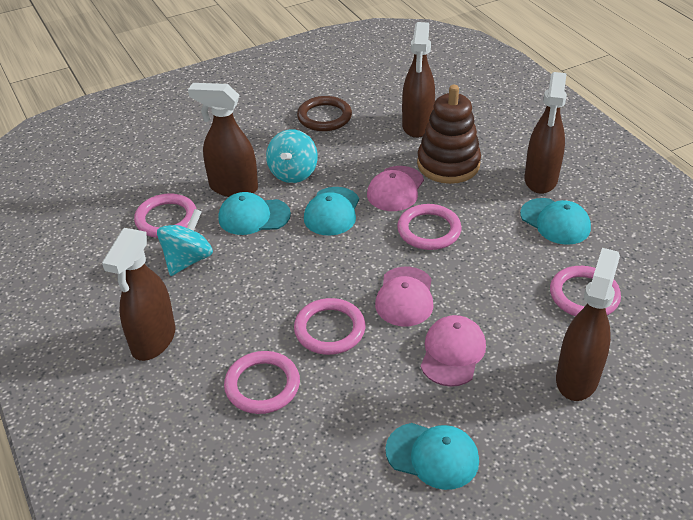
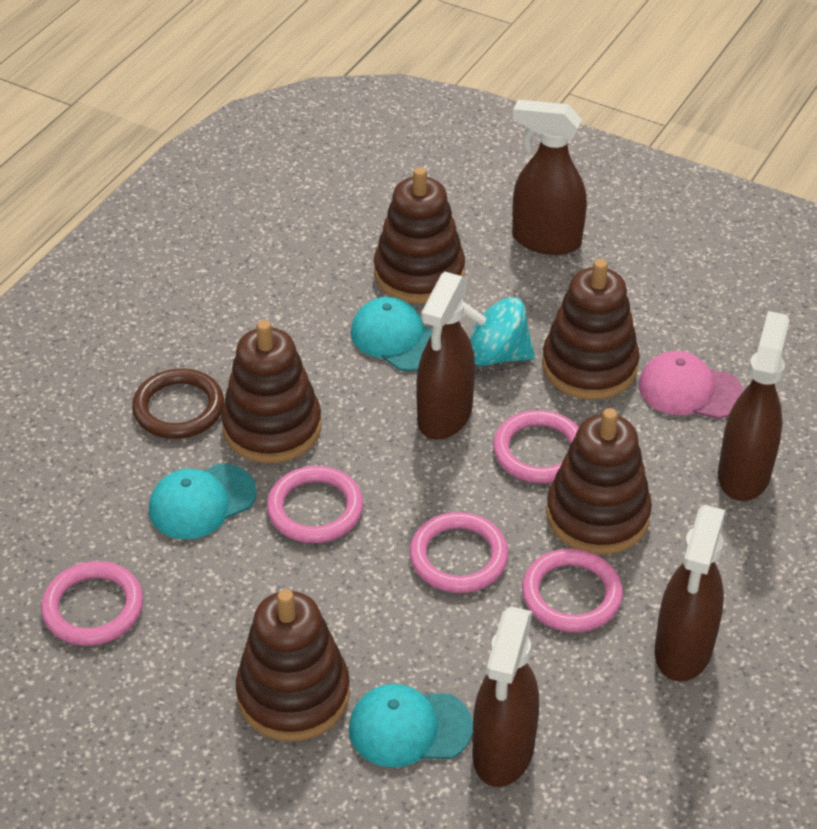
brown stacking toy: 1 -> 5
pink cap: 3 -> 1
turquoise cap: 4 -> 3
turquoise spinning top: 2 -> 1

